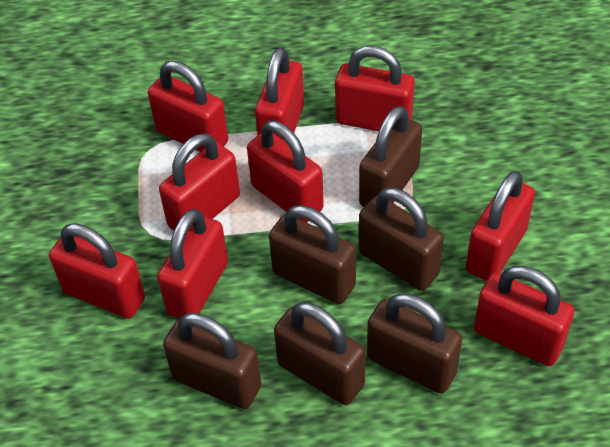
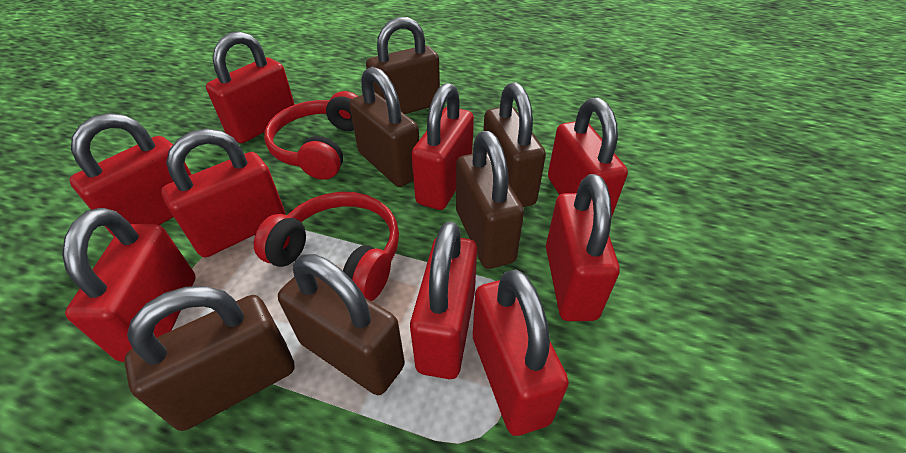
red headphones: 0 -> 2

